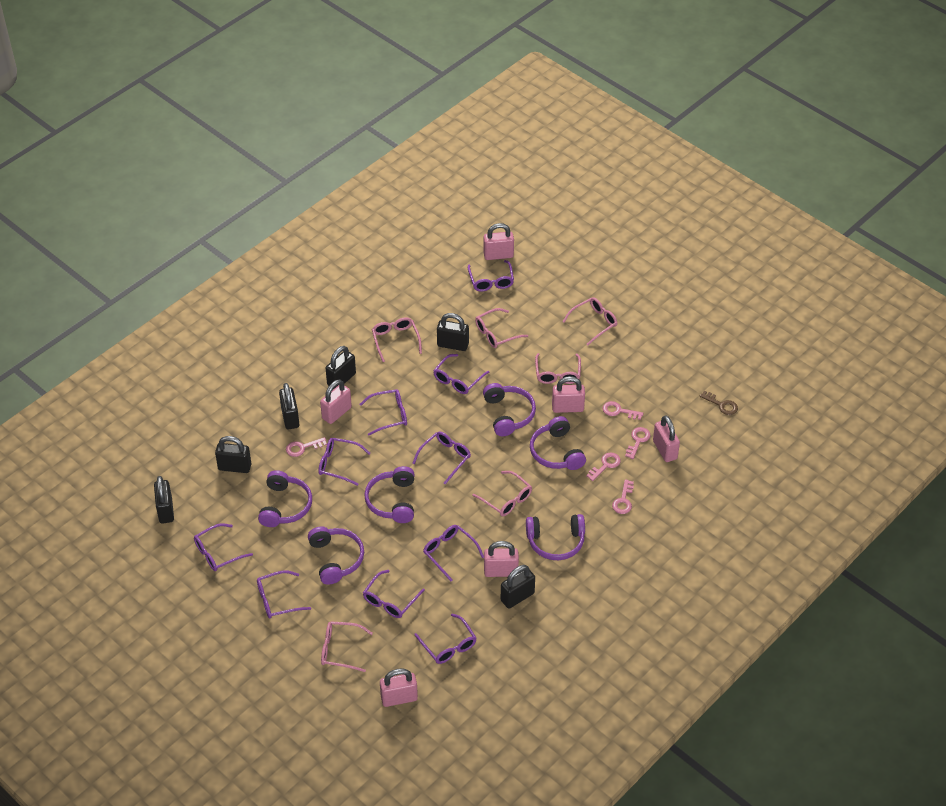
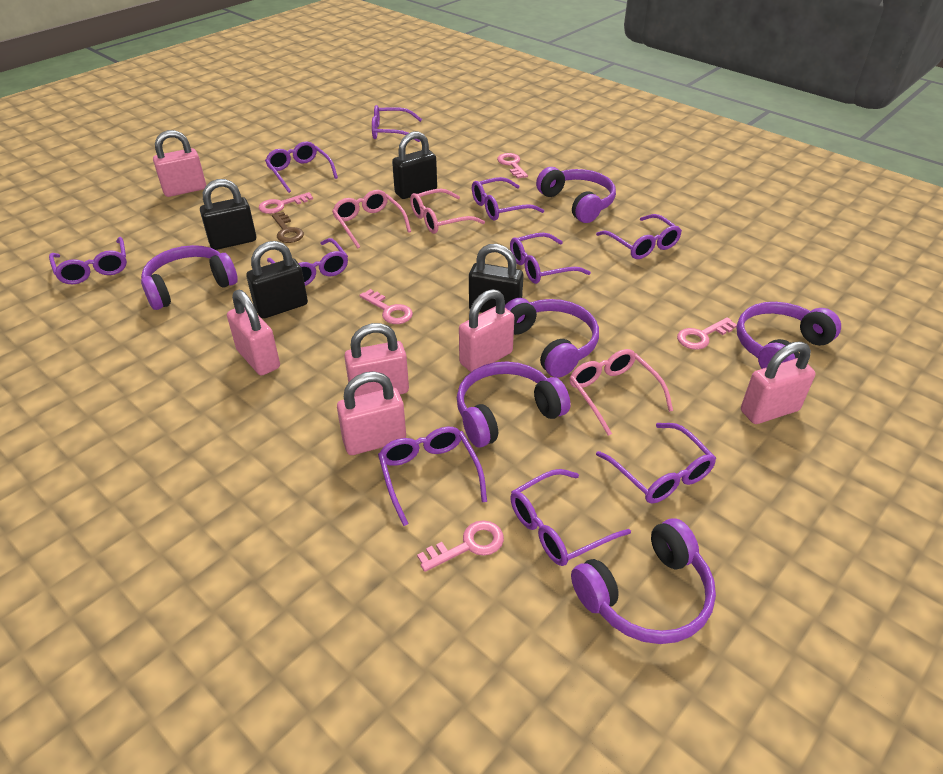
black padlock: 6 -> 4
pink glasses: 6 -> 3

